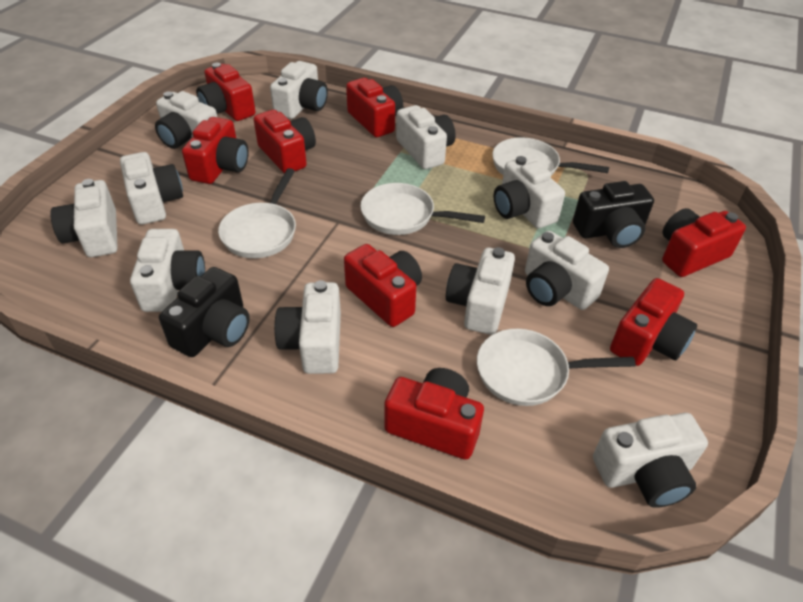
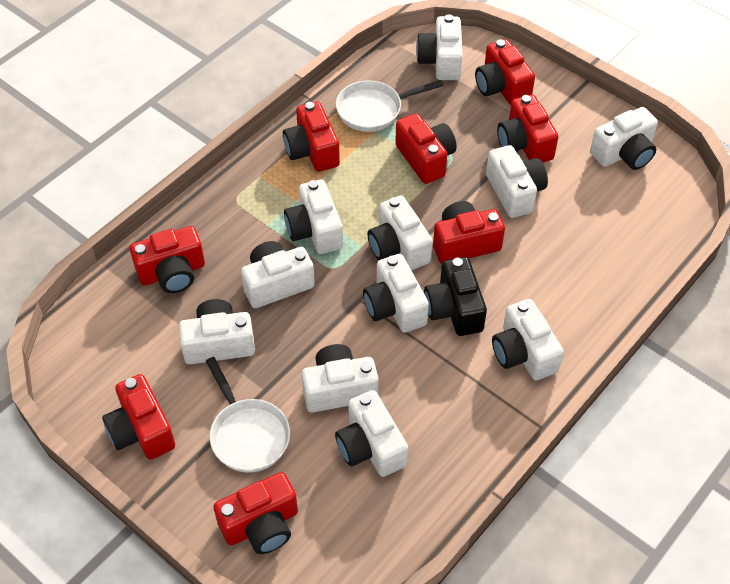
black camera: 2 -> 1
white pan: 4 -> 2

